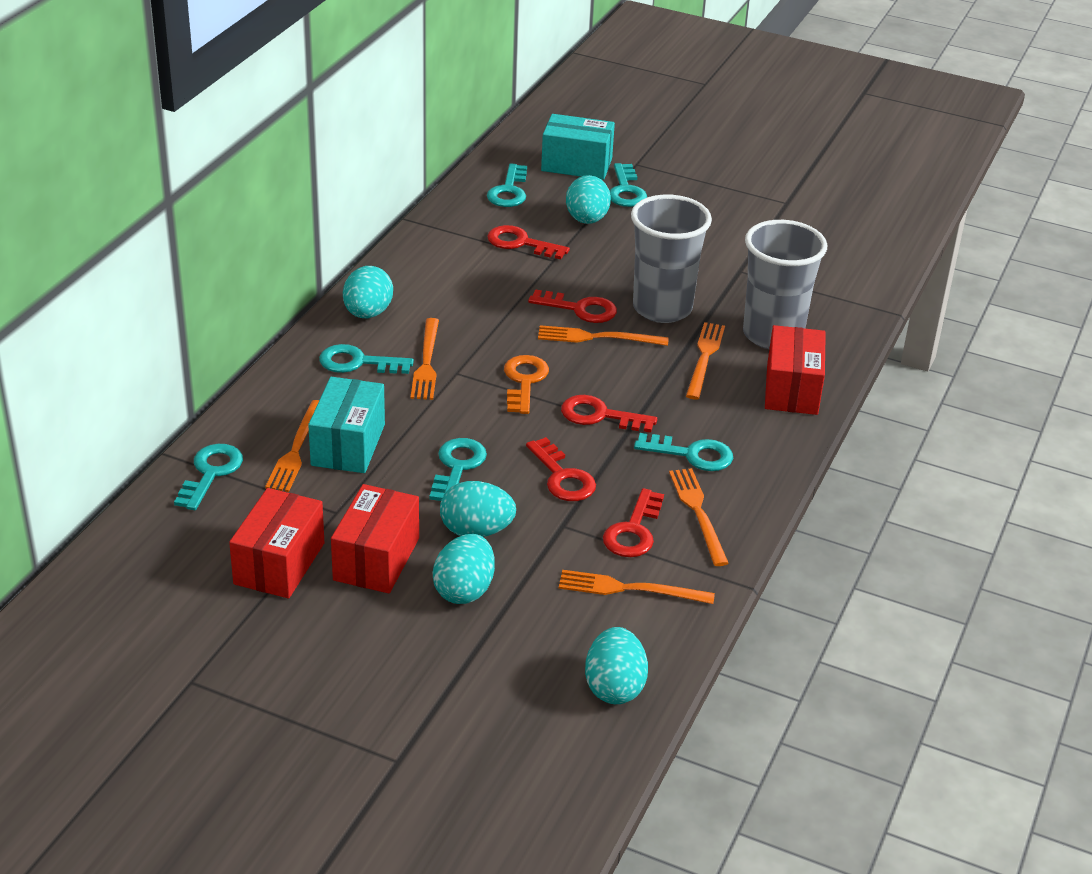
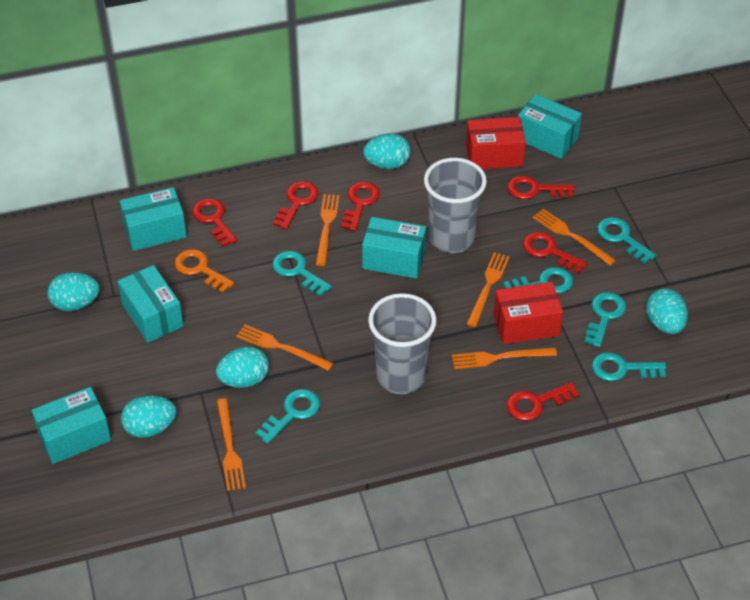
red box: 3 -> 2
red key: 5 -> 6
turquoise box: 2 -> 5

